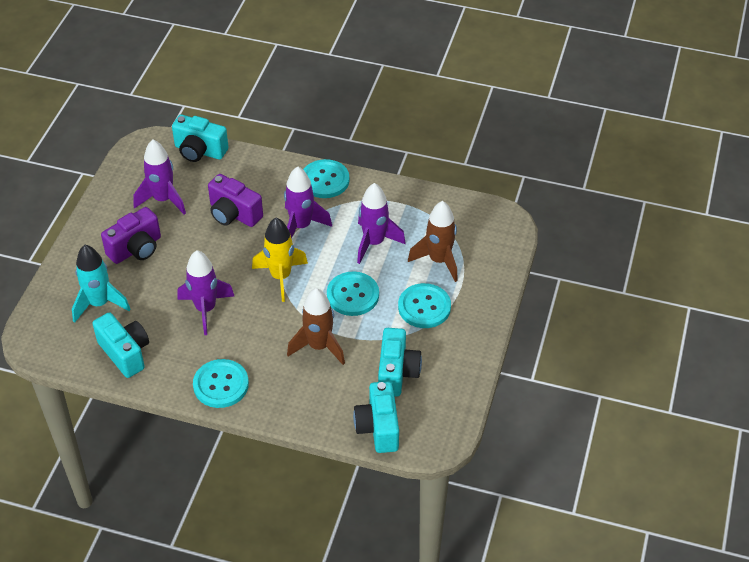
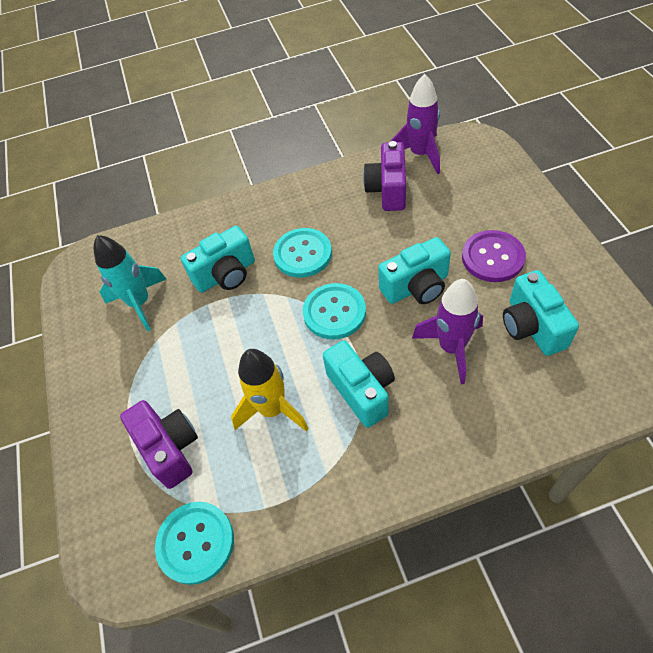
brown rocket: 2 -> 0
purple button: 0 -> 1
purple rocket: 4 -> 2
turquoise button: 4 -> 3

